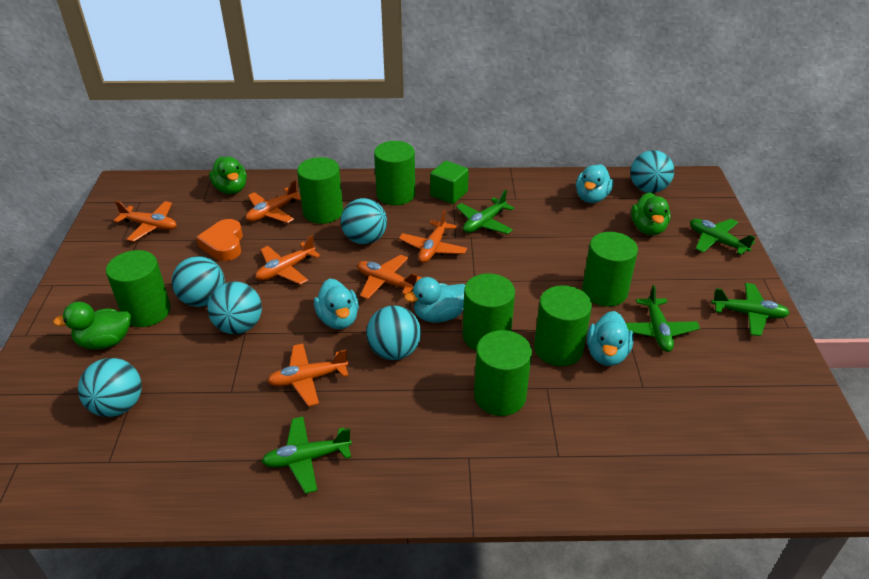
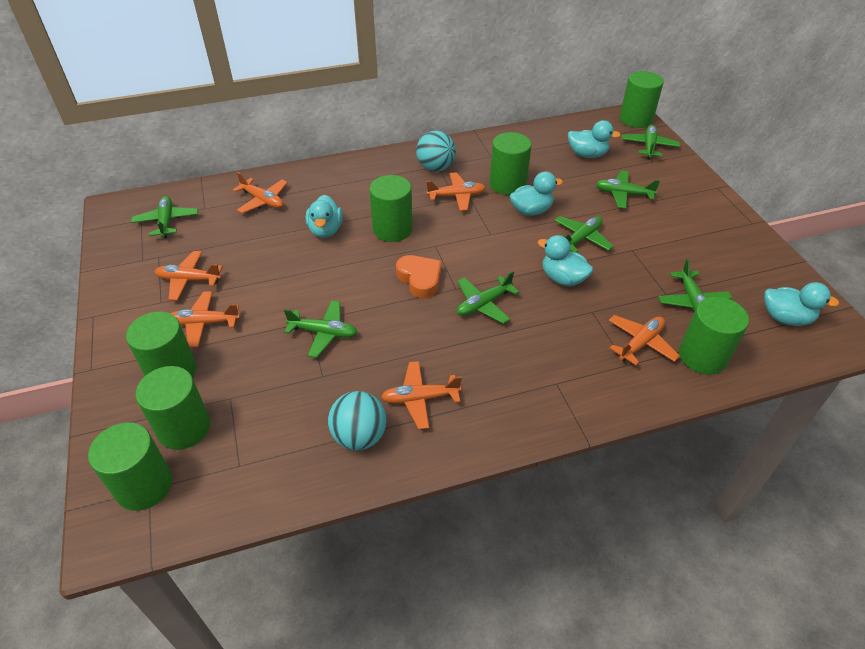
green cube: 1 -> 0
green duck: 3 -> 0
green plane: 5 -> 7
turquoise ball: 6 -> 2
turquoise duck: 4 -> 5

